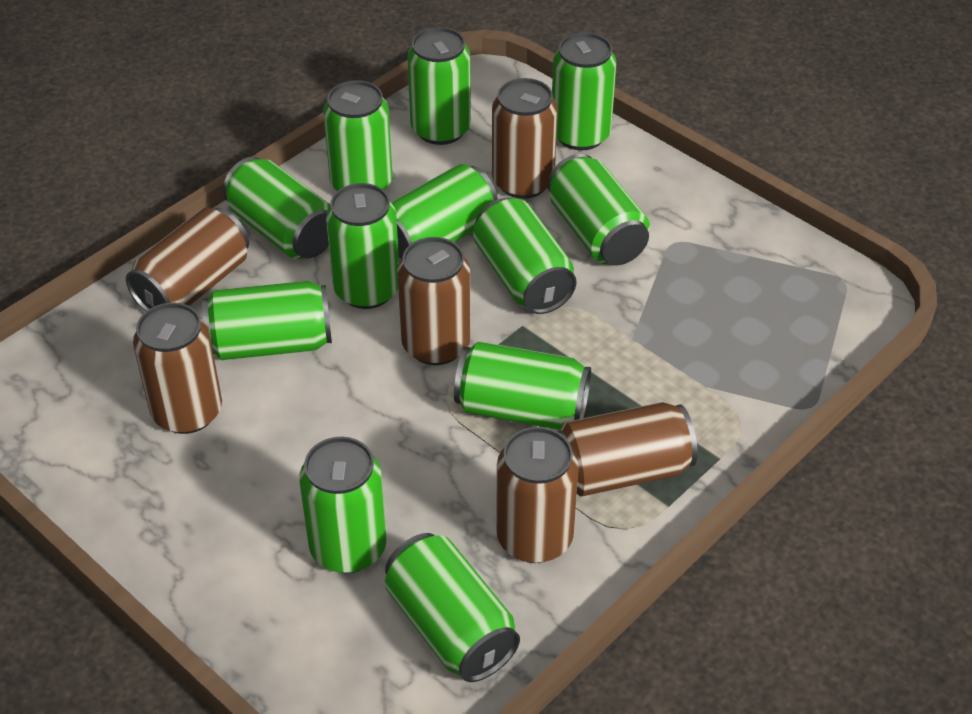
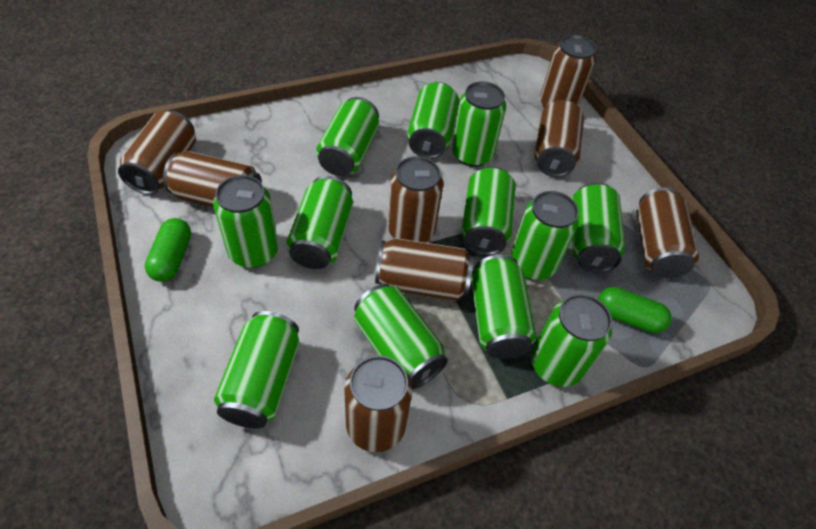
brown can: 6 -> 8
green capsule: 0 -> 2

